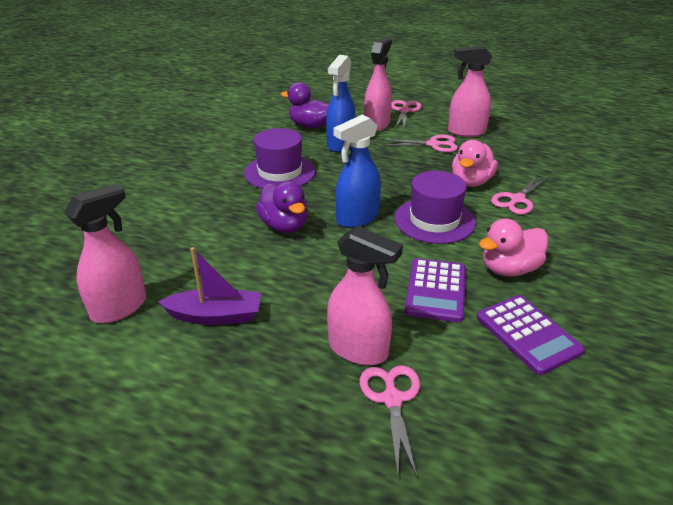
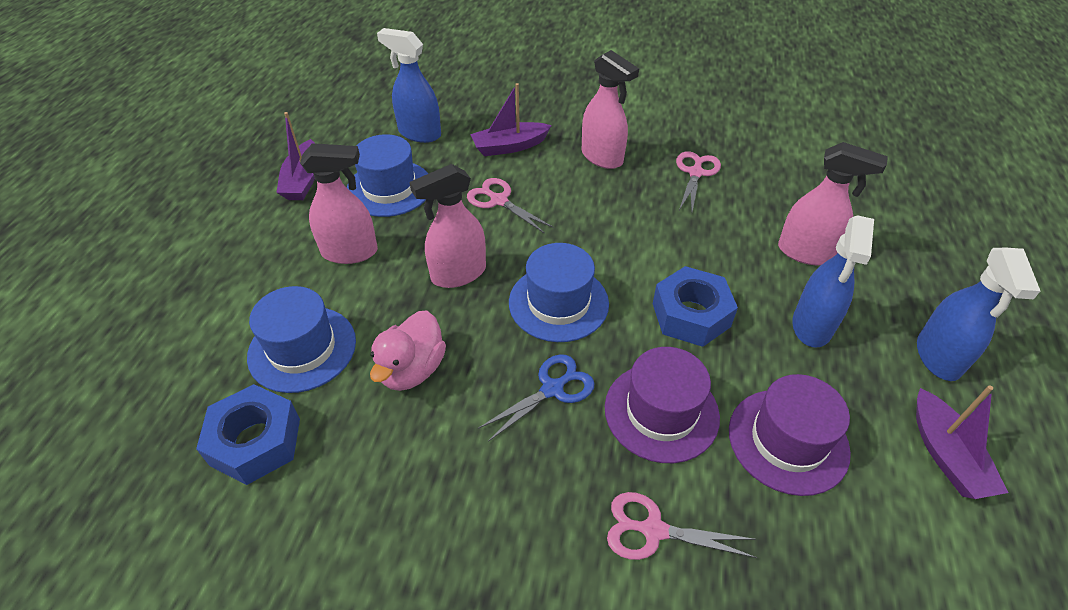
blue hat: 0 -> 3
blue nut: 0 -> 2
blue scissors: 0 -> 1
blue spray bottle: 2 -> 3
pink duck: 2 -> 1
pink scissors: 4 -> 3
purple boat: 1 -> 3
purple calculator: 2 -> 0
purple duck: 2 -> 0

